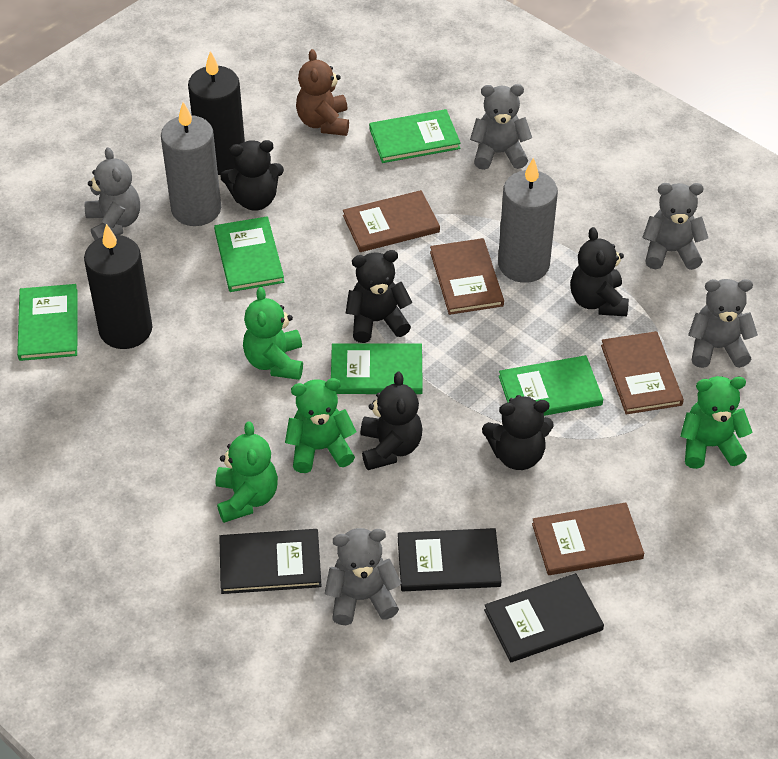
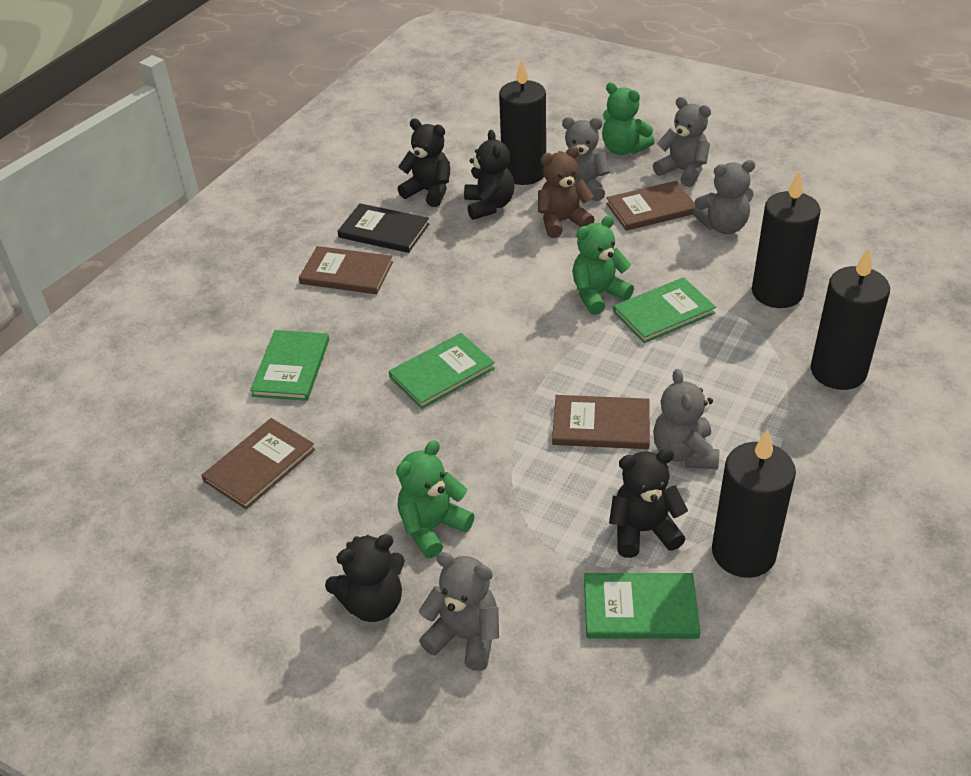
black book: 3 -> 1
black candle: 2 -> 4
black teddy bear: 5 -> 4
green book: 5 -> 4
green teddy bear: 4 -> 3
grey candle: 2 -> 0

